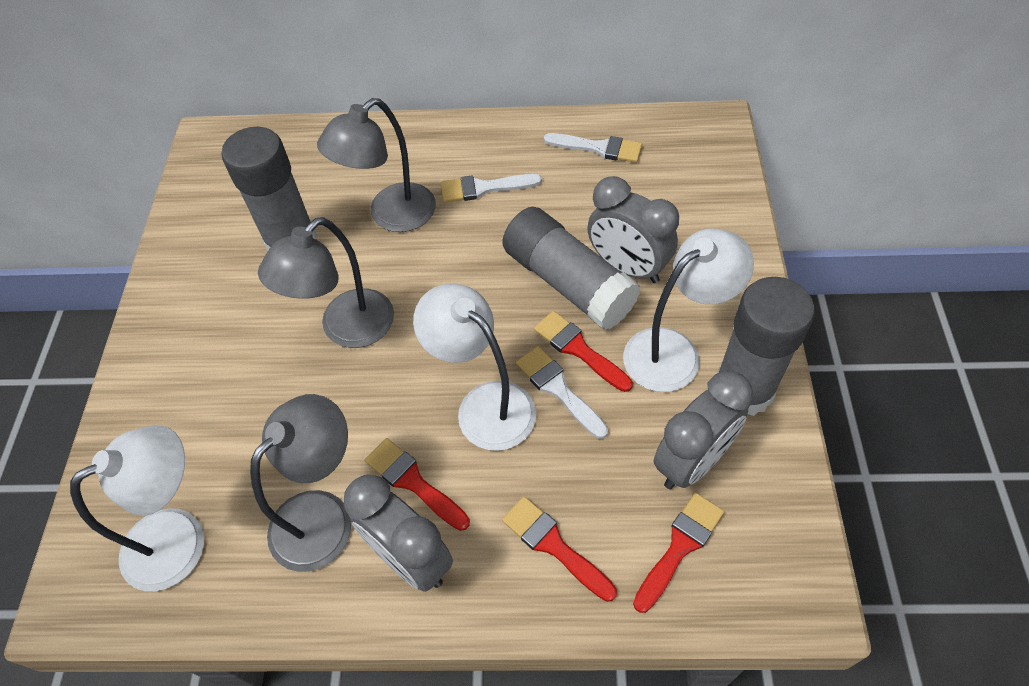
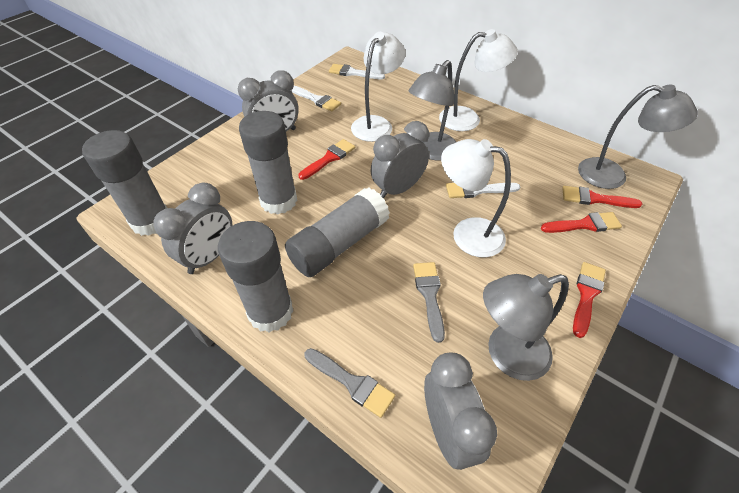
grey brush: 0 -> 2
grey clock: 3 -> 4
grey glue stick: 3 -> 4

